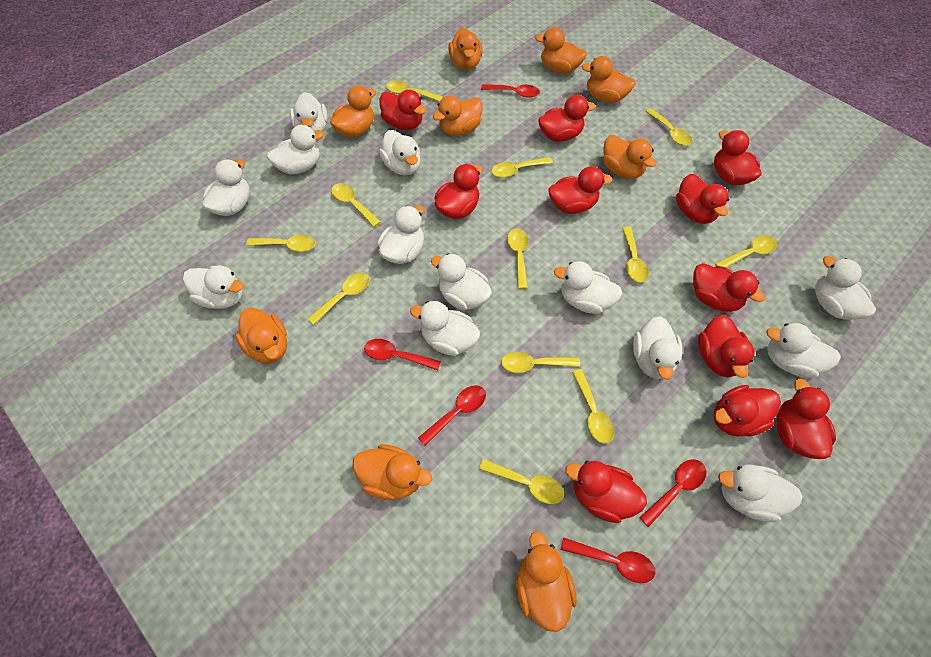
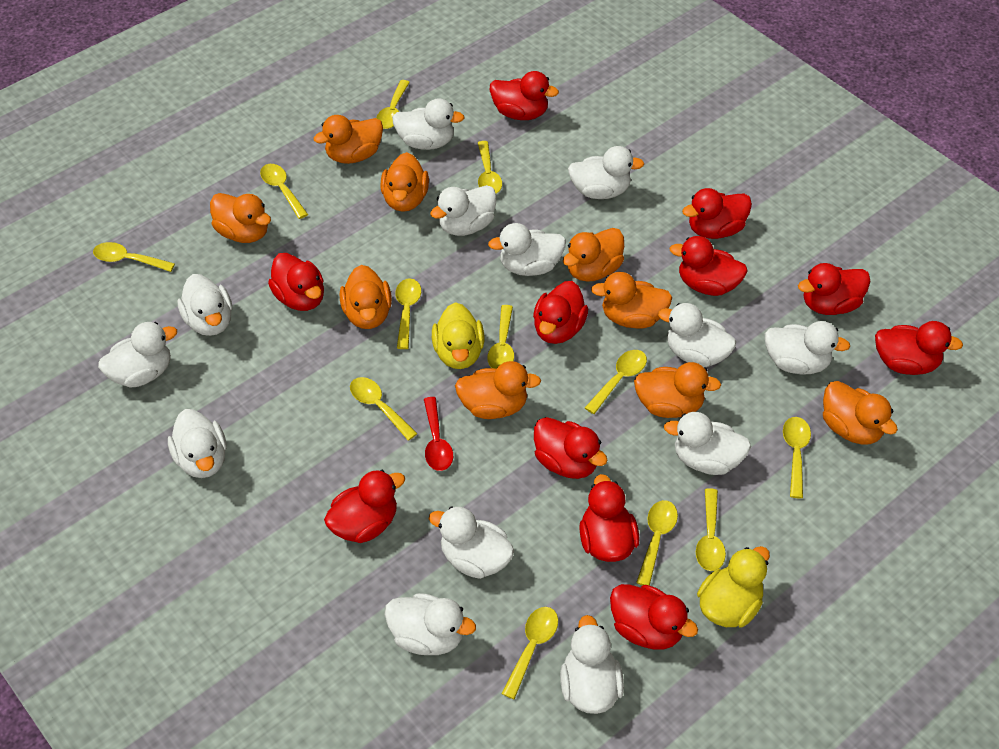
red spoon: 5 -> 1
yellow duck: 0 -> 2

